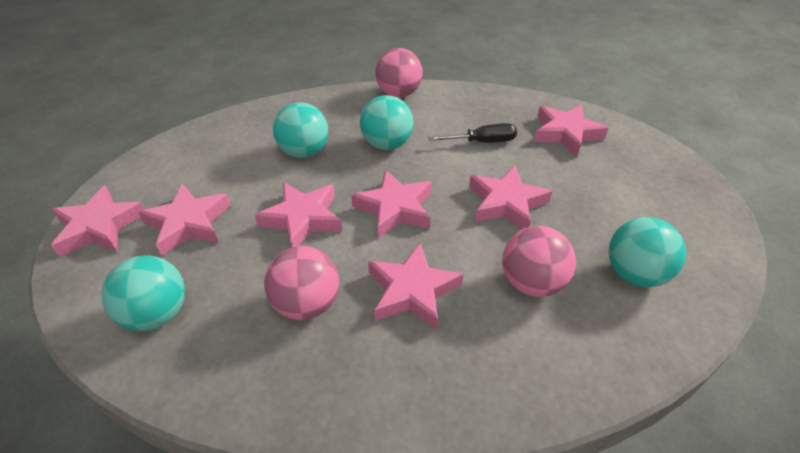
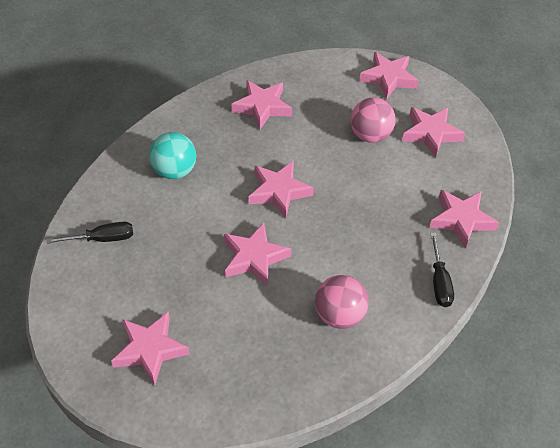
black screwdriver: 1 -> 2
pink ball: 3 -> 2
turquoise ball: 4 -> 1

